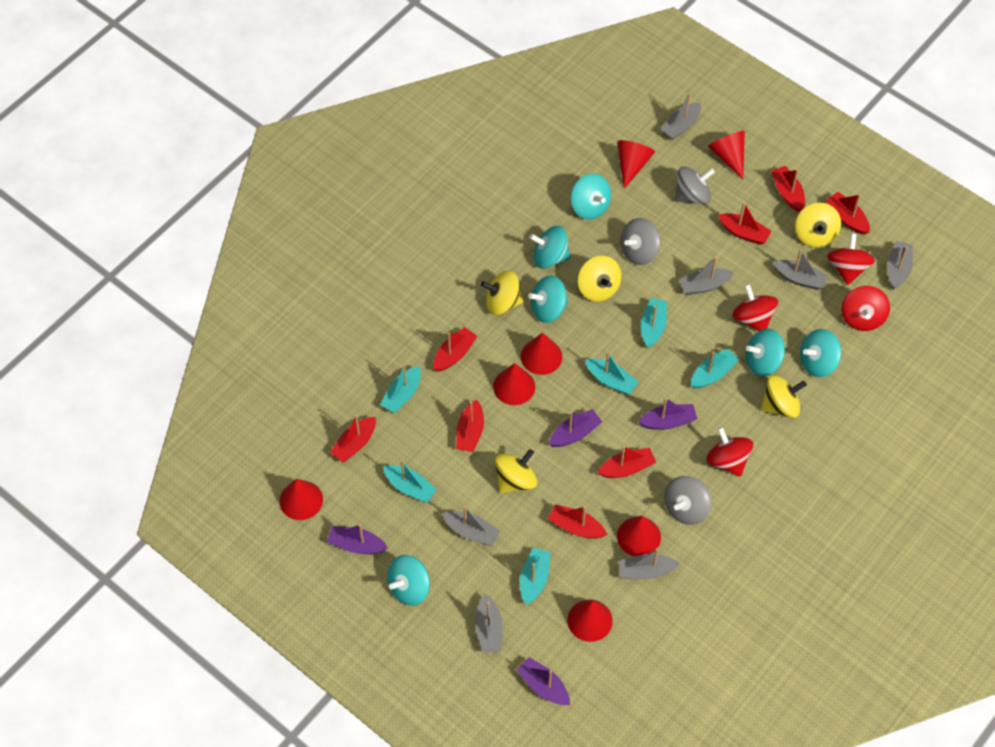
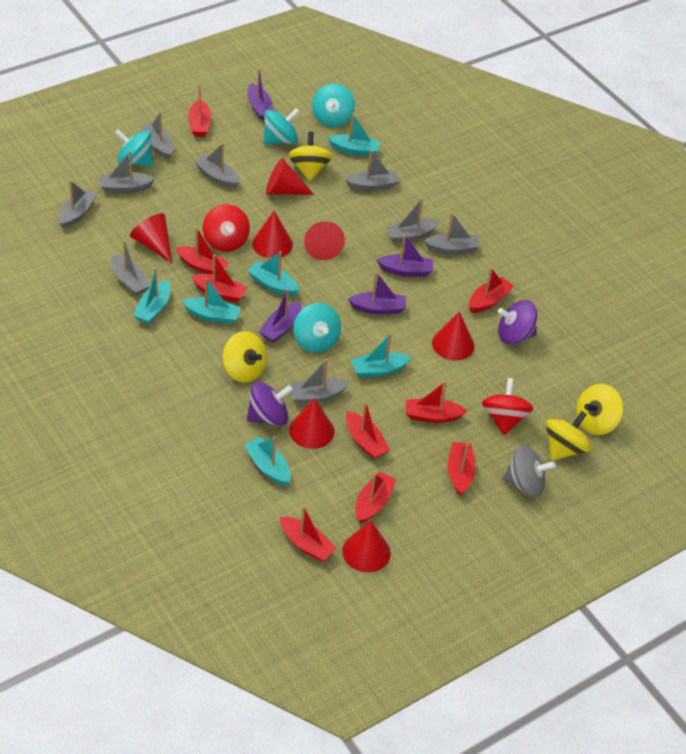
grey boat: 7 -> 9
grey spinning top: 3 -> 1
purple spinning top: 0 -> 2
red boat: 8 -> 9
red spinning top: 4 -> 2
turquoise spinning top: 6 -> 4
yellow spinning top: 5 -> 4

